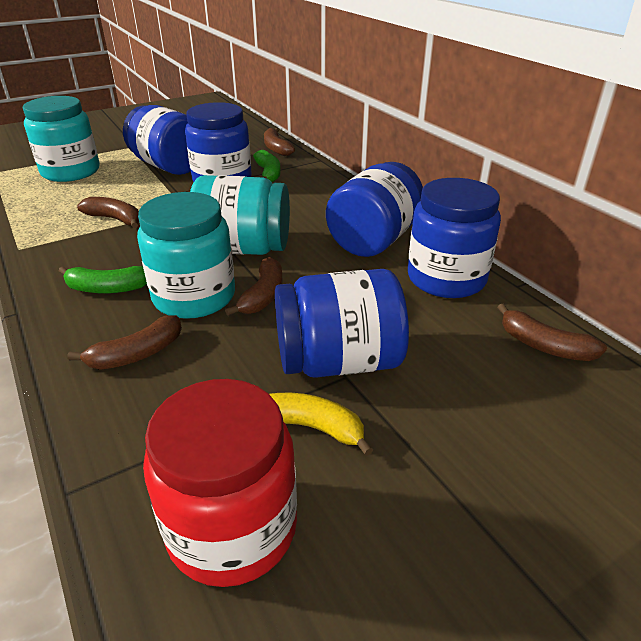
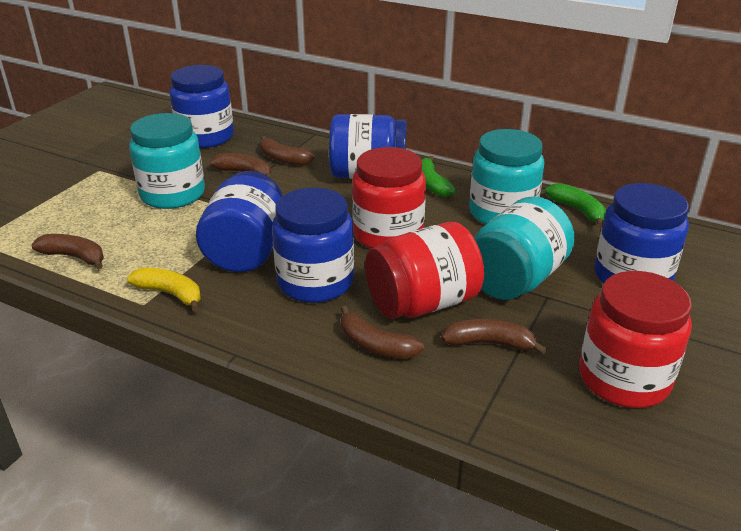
red jar: 1 -> 3

